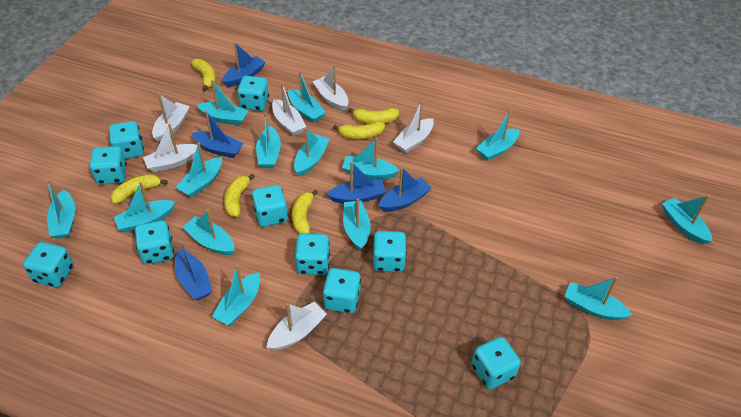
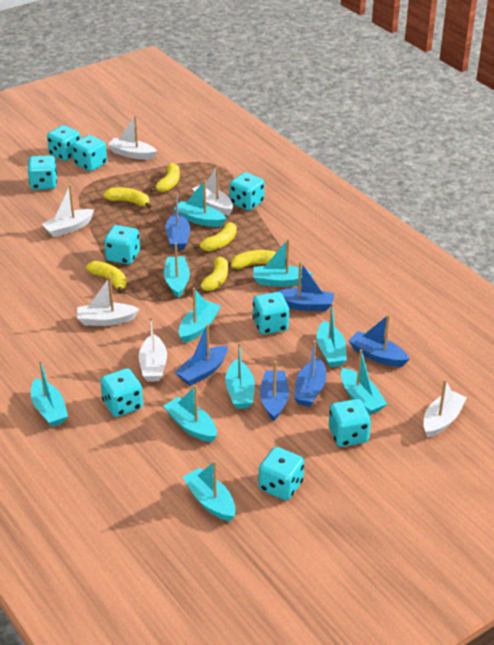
blue boat: 5 -> 6
turquoise boat: 14 -> 10
turquoise dice: 10 -> 9

